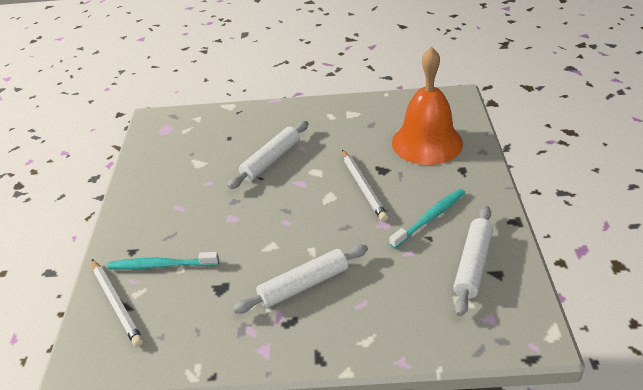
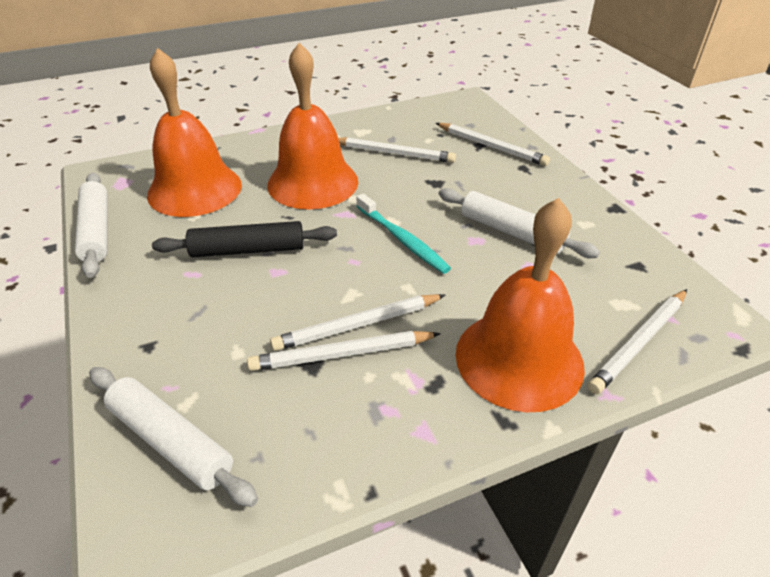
black rolling pin: 0 -> 1
orange bell: 1 -> 3
turquoise toothbrush: 2 -> 1
white pencil: 2 -> 5

